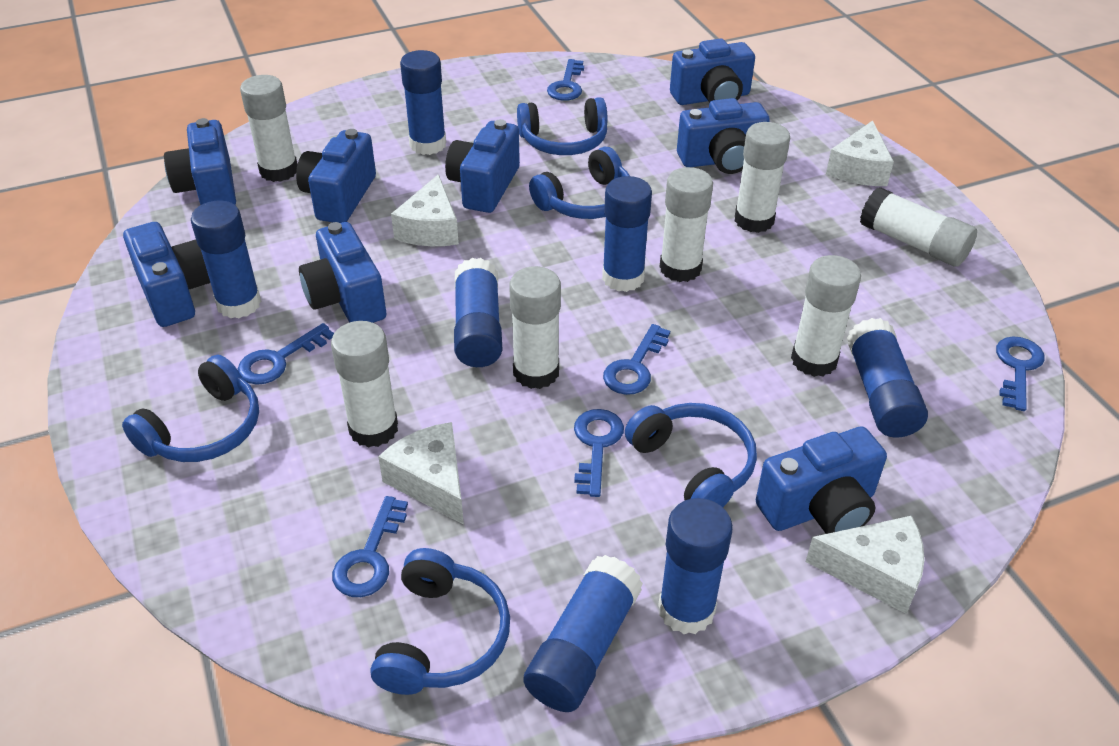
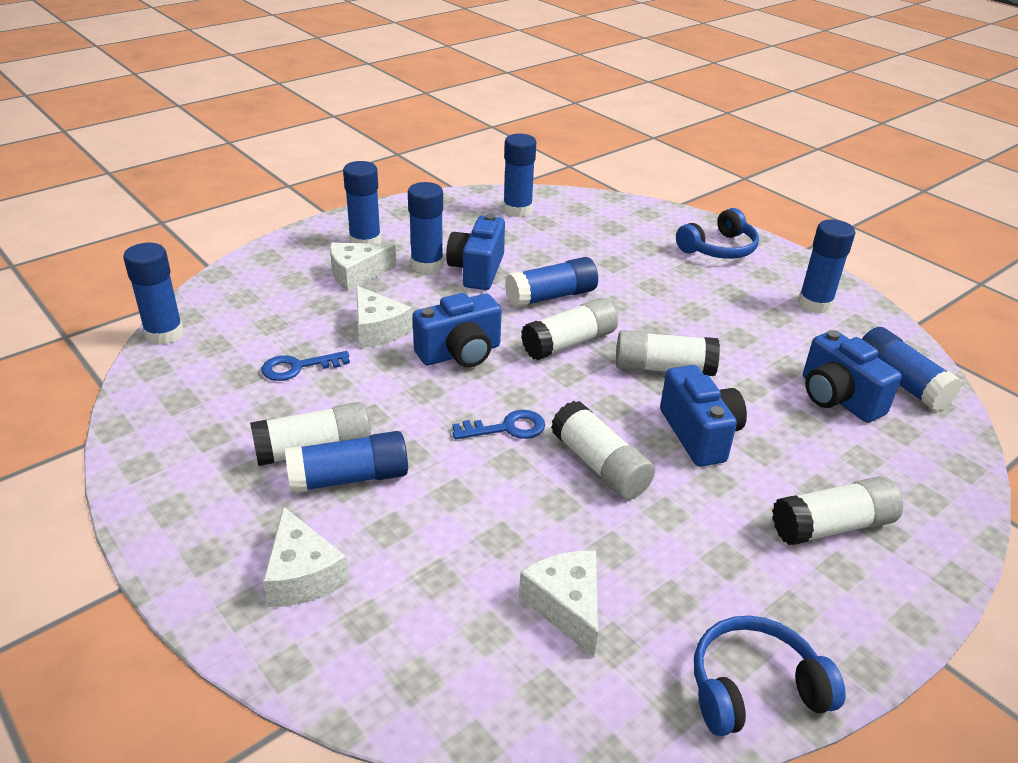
blue camera: 8 -> 4
blue glue stick: 7 -> 8
blue headphones: 5 -> 2
blue key: 6 -> 2
white glue stick: 7 -> 5

